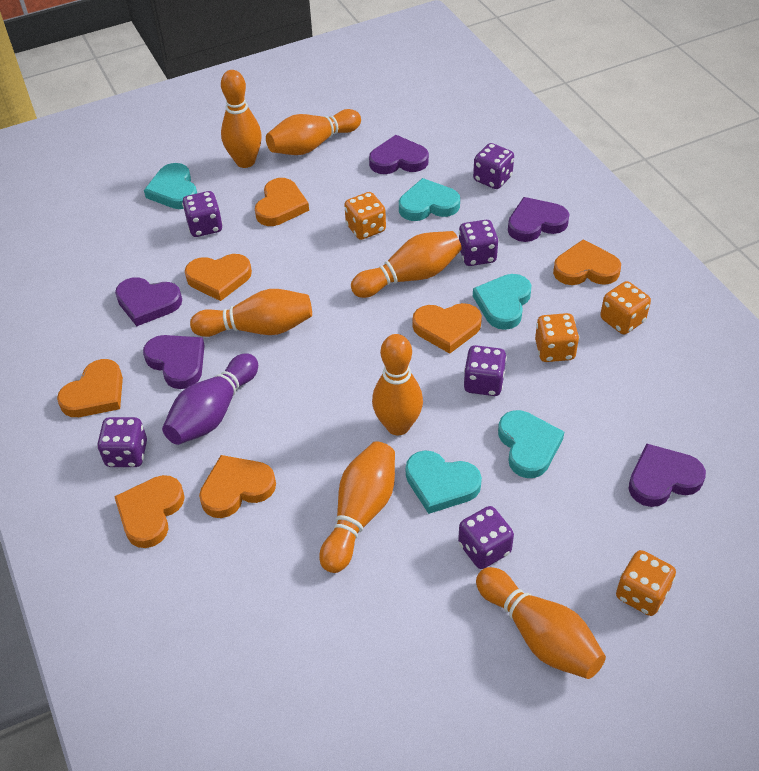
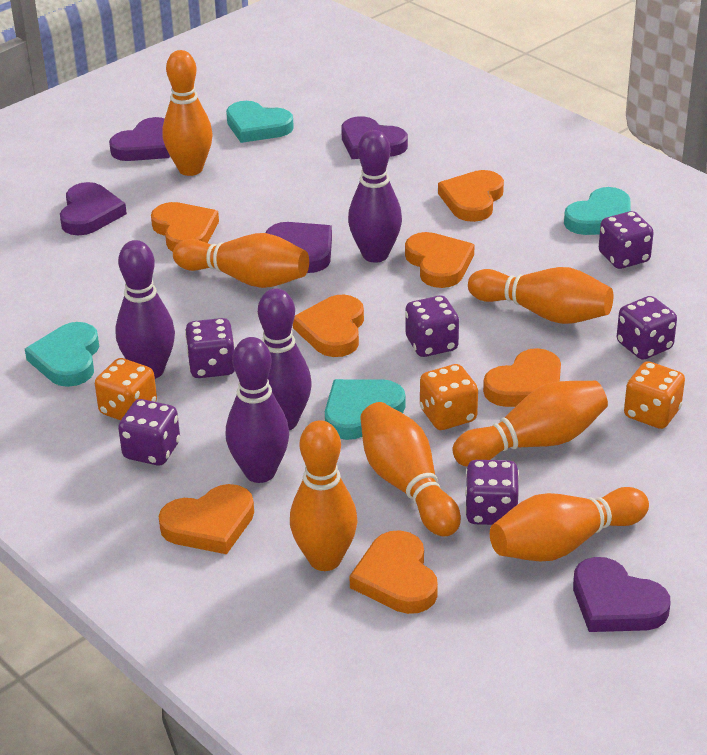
orange dice: 4 -> 3
purple bowling pin: 1 -> 4
turquoise heart: 5 -> 4

